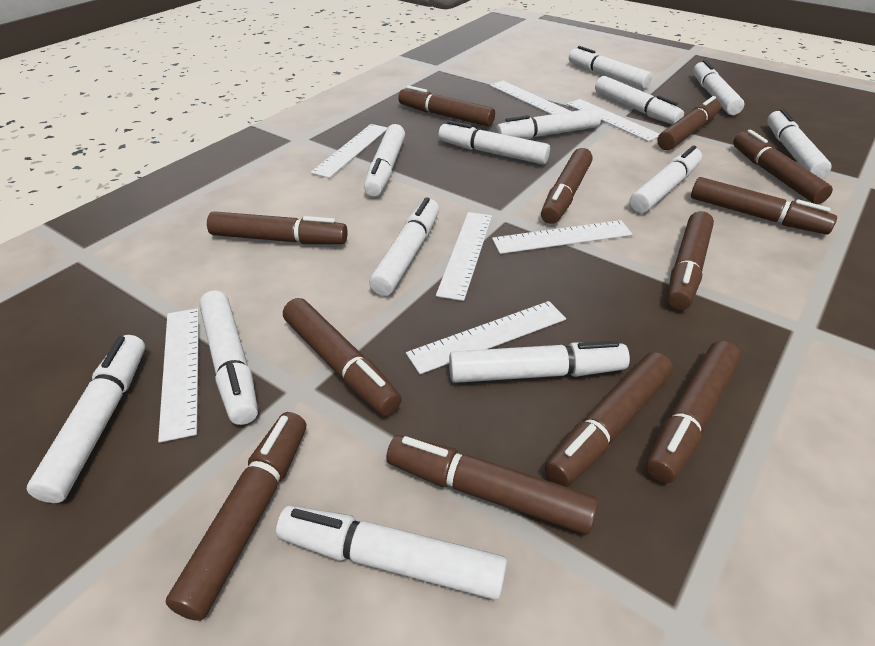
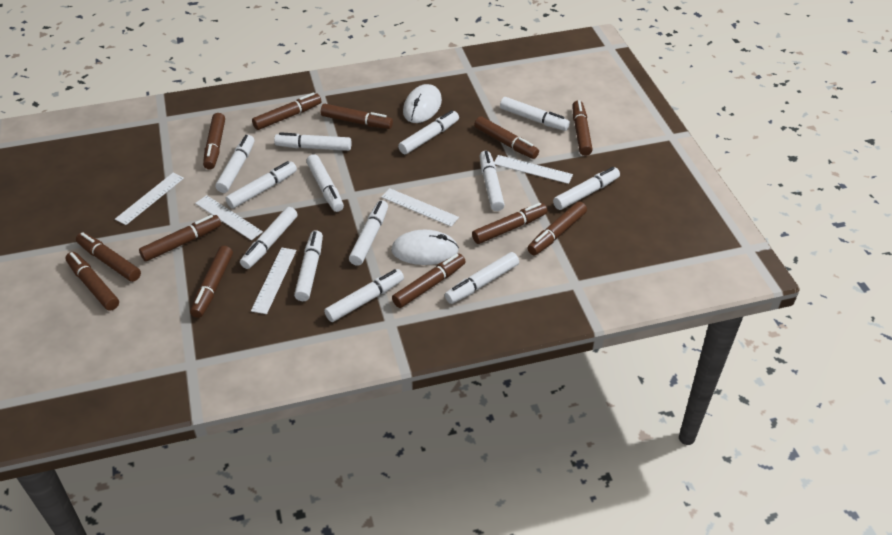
white mouse: 0 -> 2
white ruler: 7 -> 5

